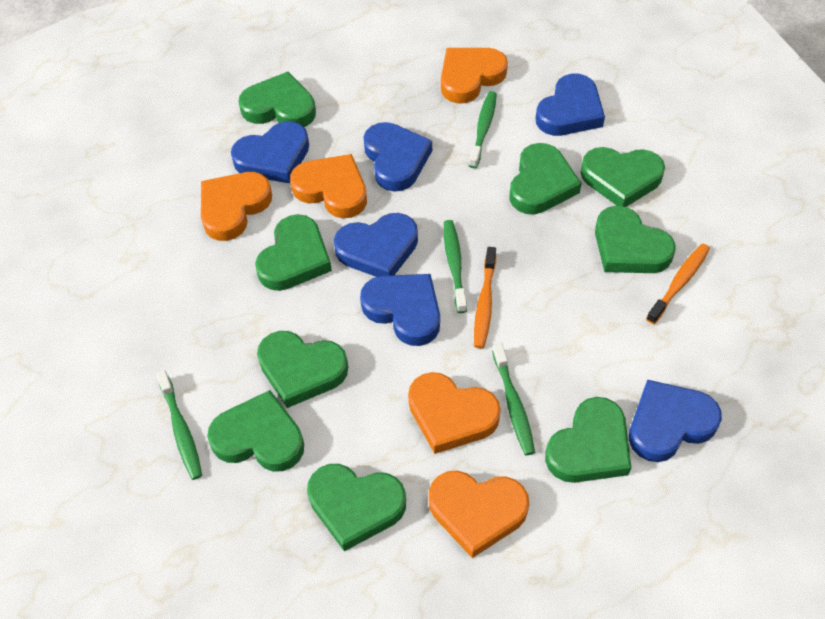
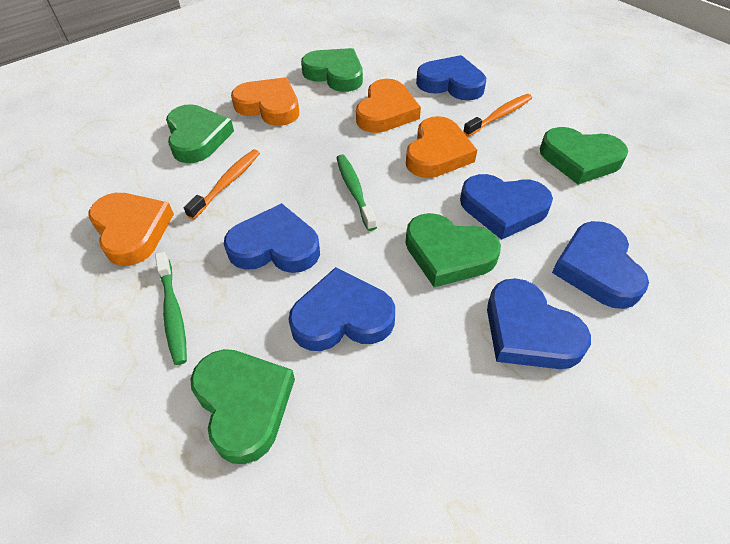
green heart: 9 -> 5
green toothbrush: 4 -> 2
orange heart: 5 -> 4

